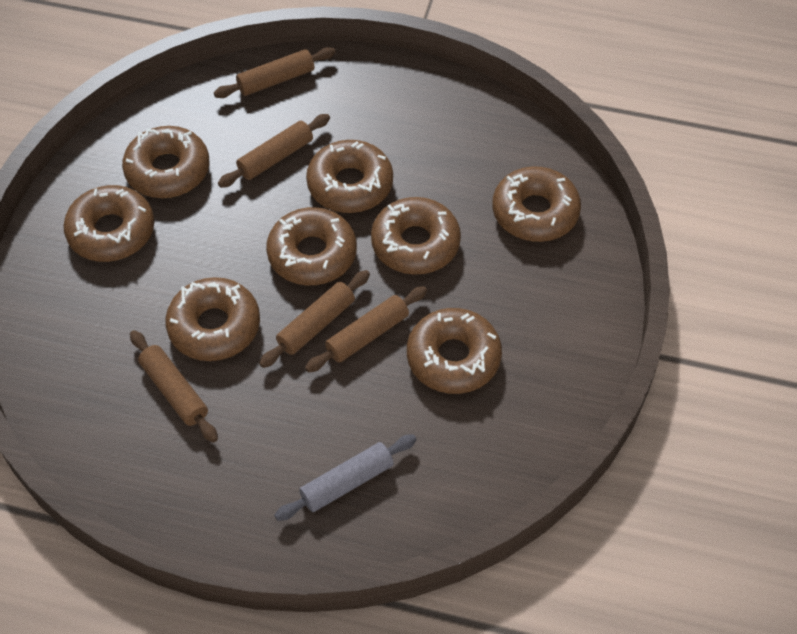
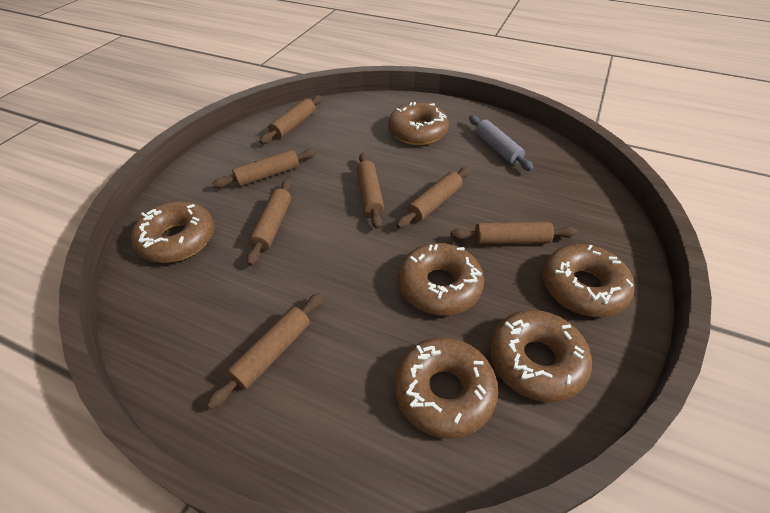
brown donut: 8 -> 6
brown rolling pin: 5 -> 7

